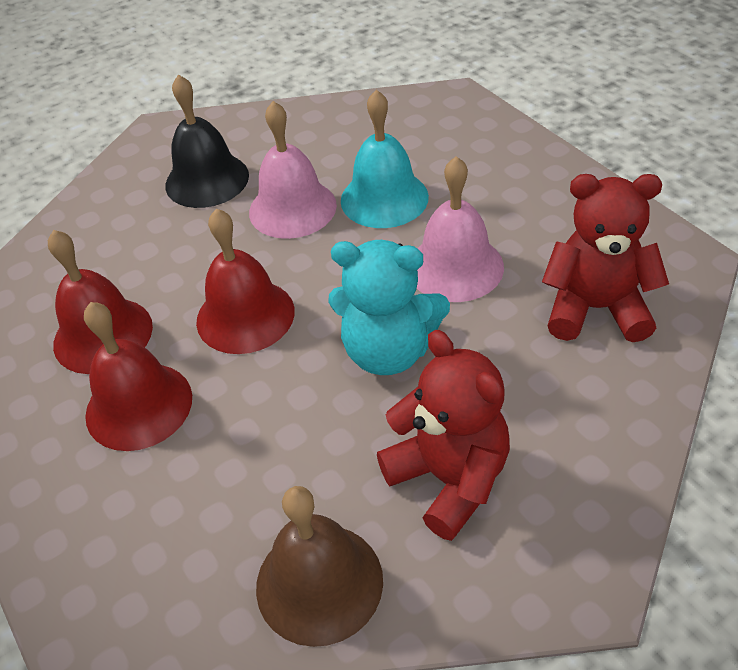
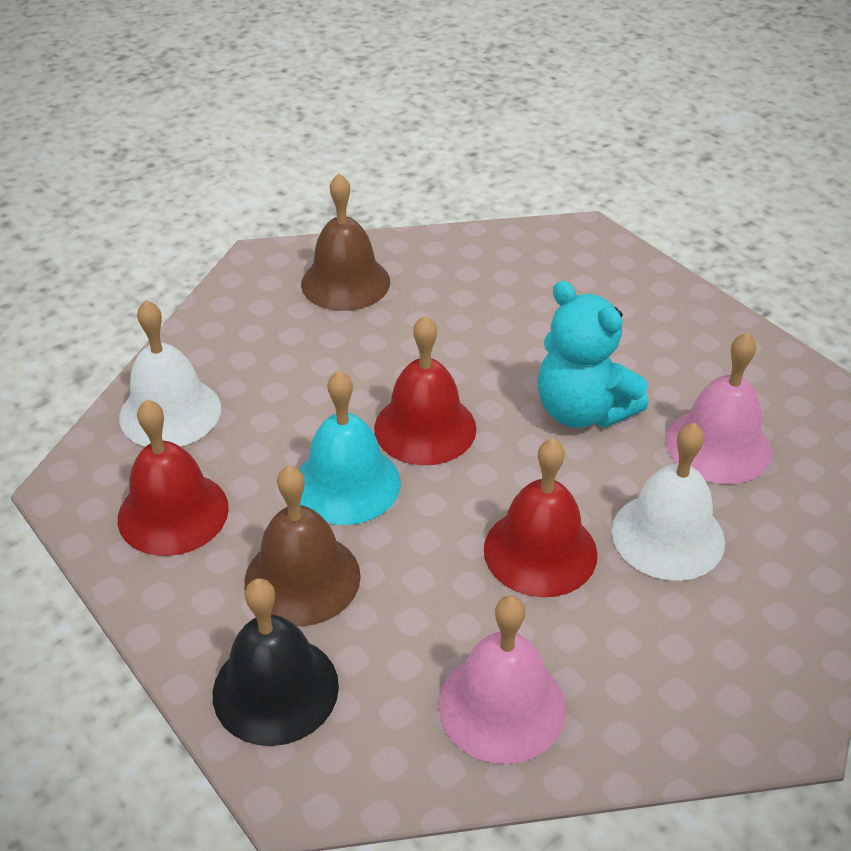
brown bell: 1 -> 2
red teddy bear: 2 -> 0
white bell: 0 -> 2

